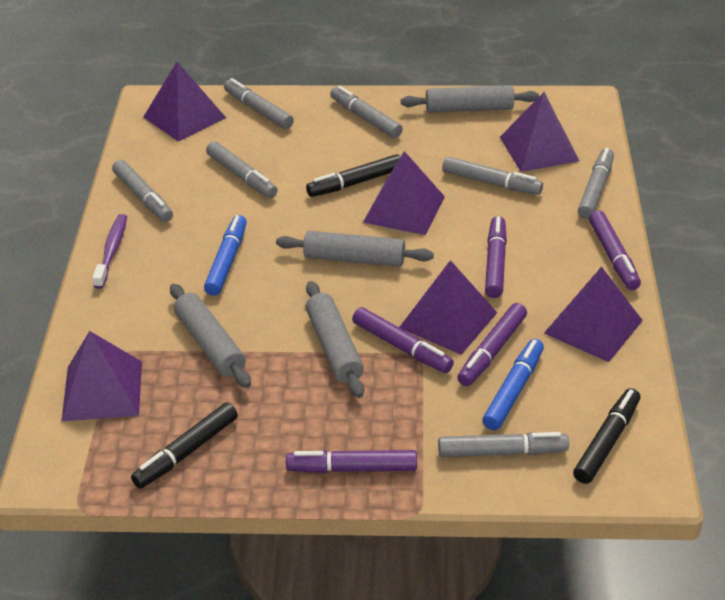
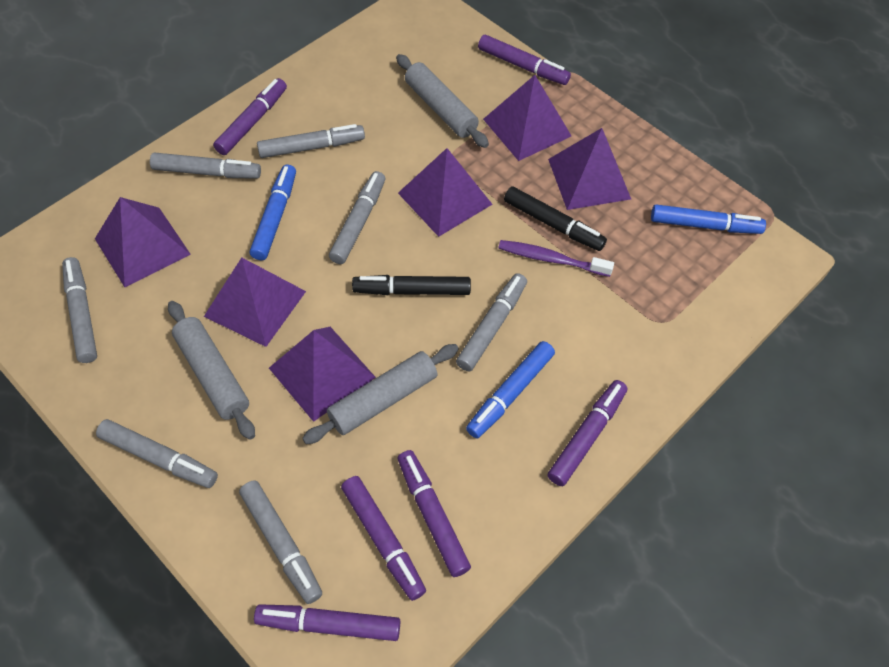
black marker: 3 -> 2
blue marker: 2 -> 3
grey rolling pin: 4 -> 3
purple marker: 5 -> 6

